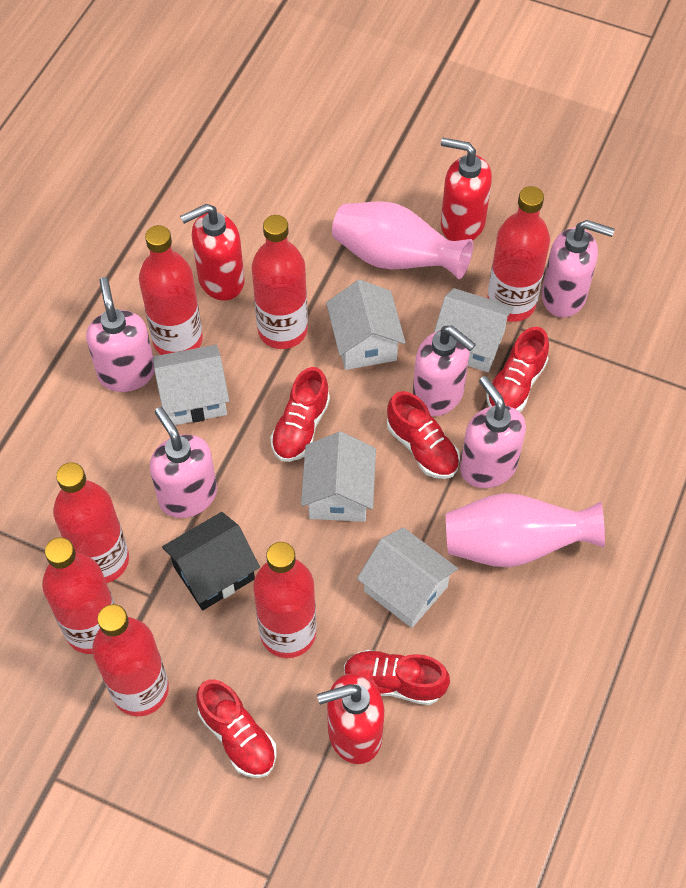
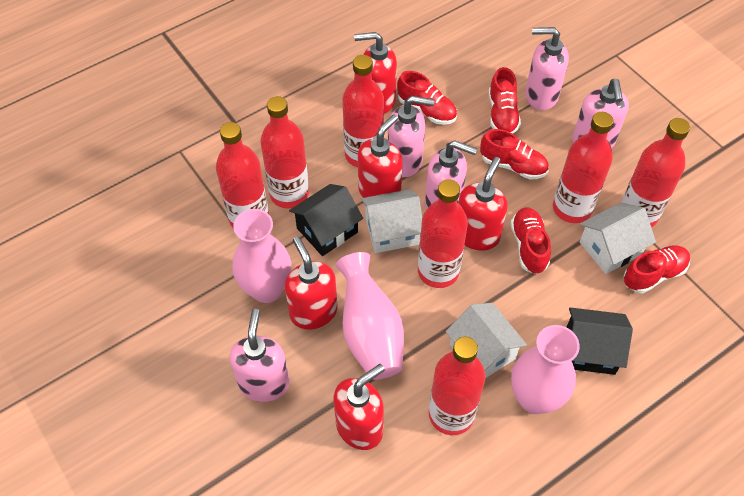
black house: 1 -> 2
pink vase: 2 -> 3
red soap dispenser: 3 -> 5
white house: 5 -> 3

